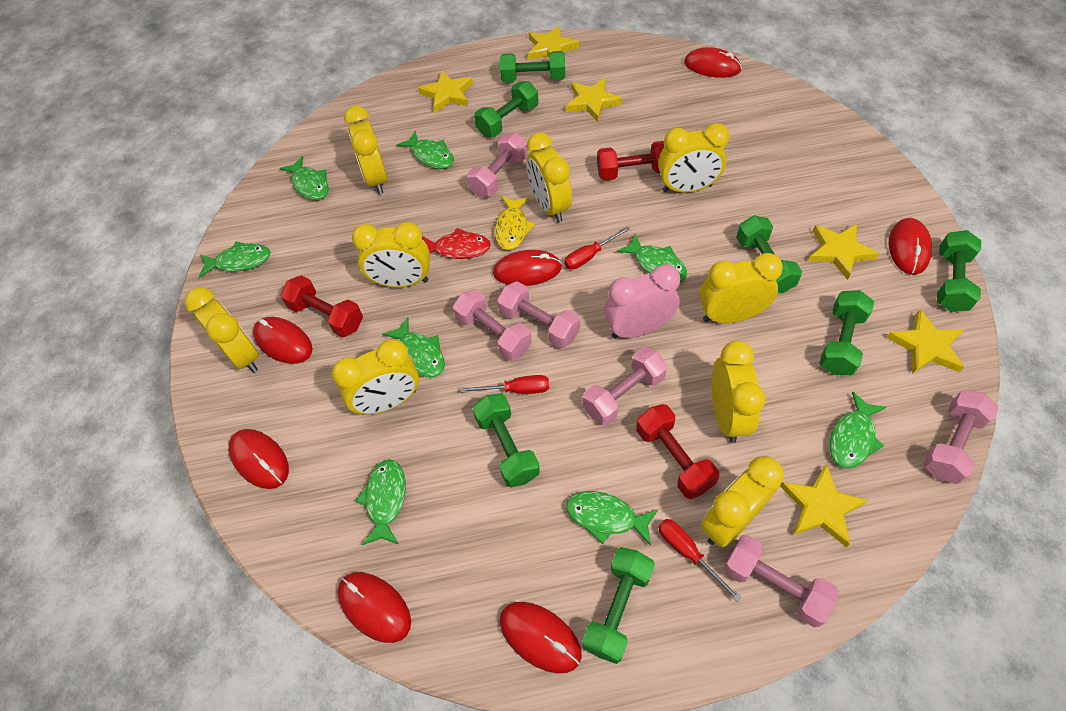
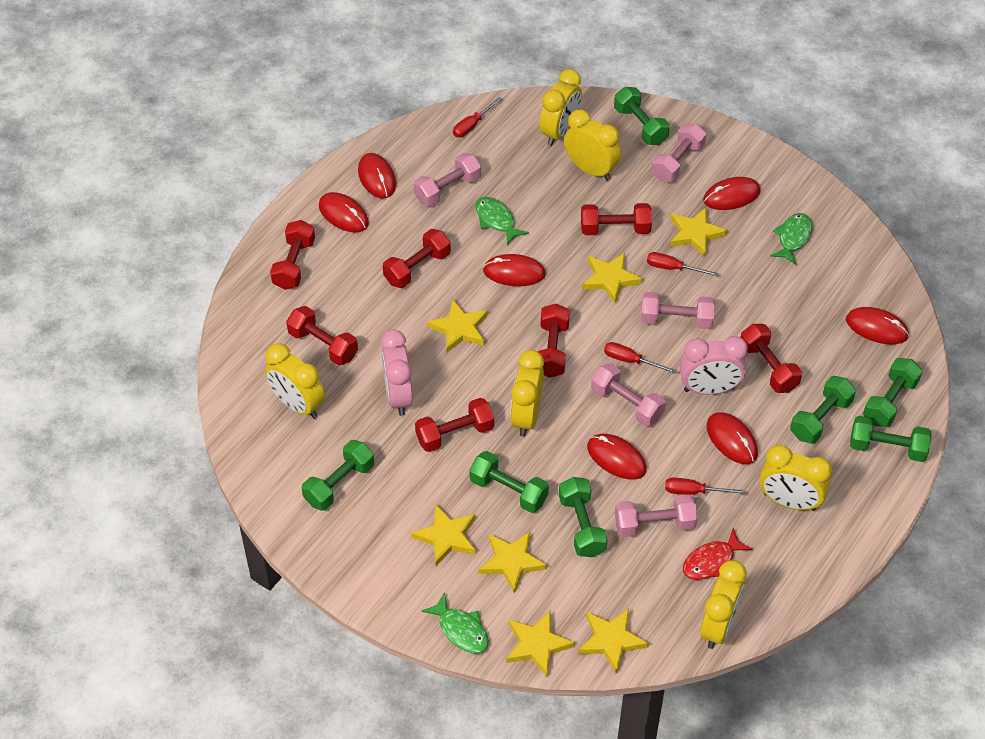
green fish: 8 -> 3
pink clock: 1 -> 2
pink dumbbell: 6 -> 5
red dumbbell: 3 -> 7
red screwdriver: 3 -> 4
yellow clock: 9 -> 6
yellow fish: 1 -> 0
yellow star: 6 -> 7

